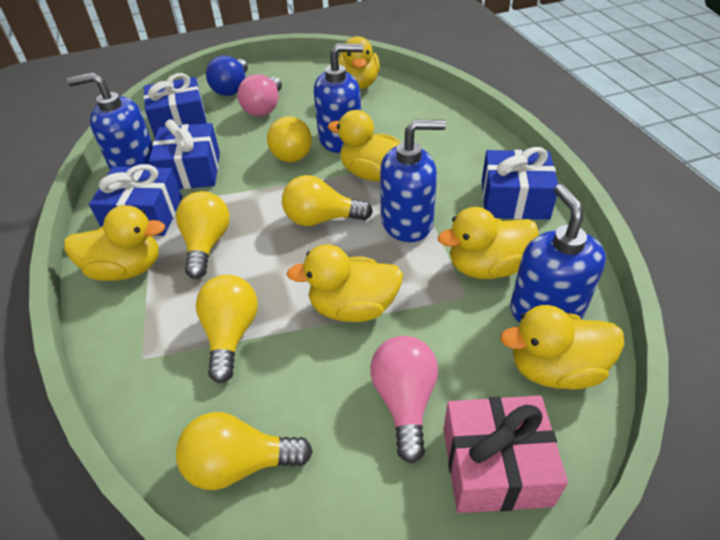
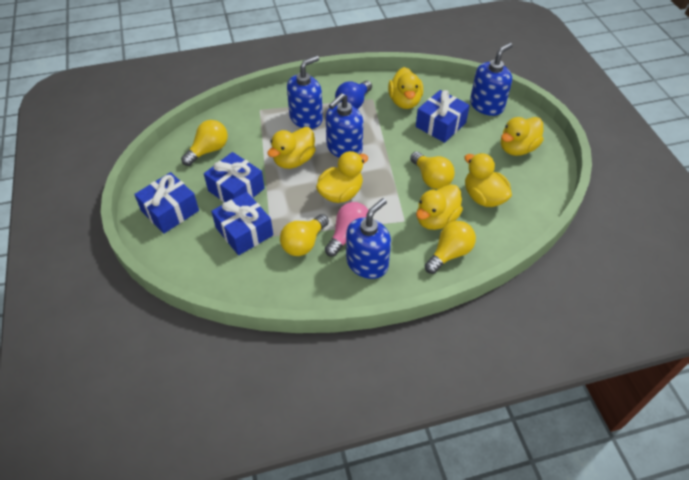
pink gift: 1 -> 0
pink light bulb: 2 -> 1
yellow light bulb: 5 -> 4

